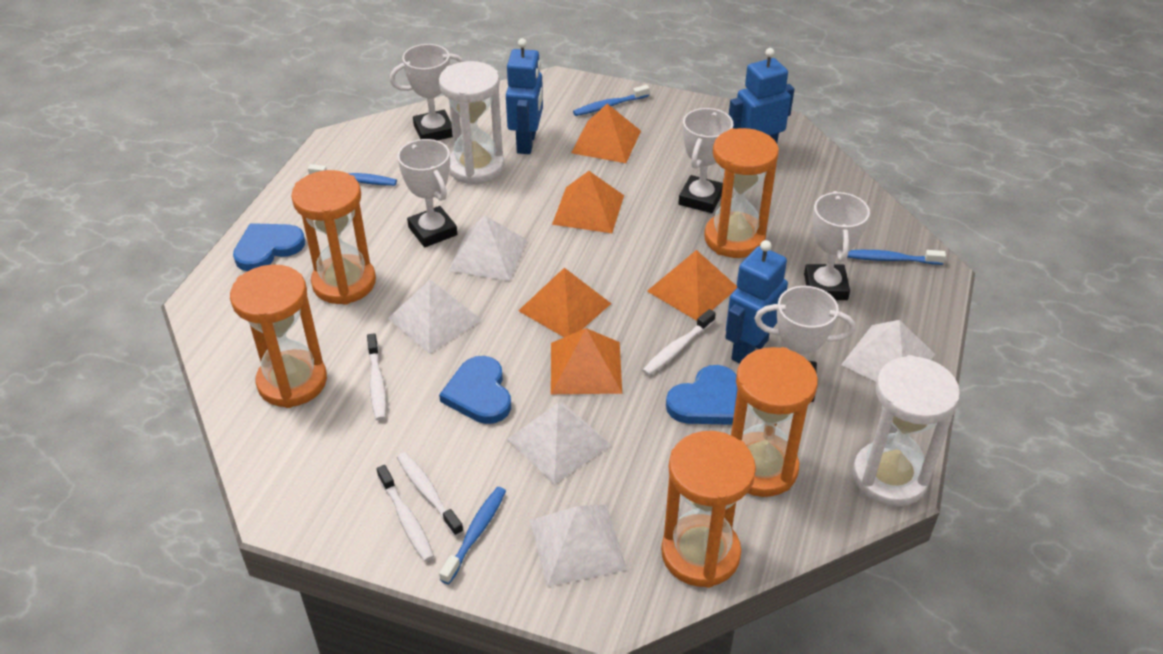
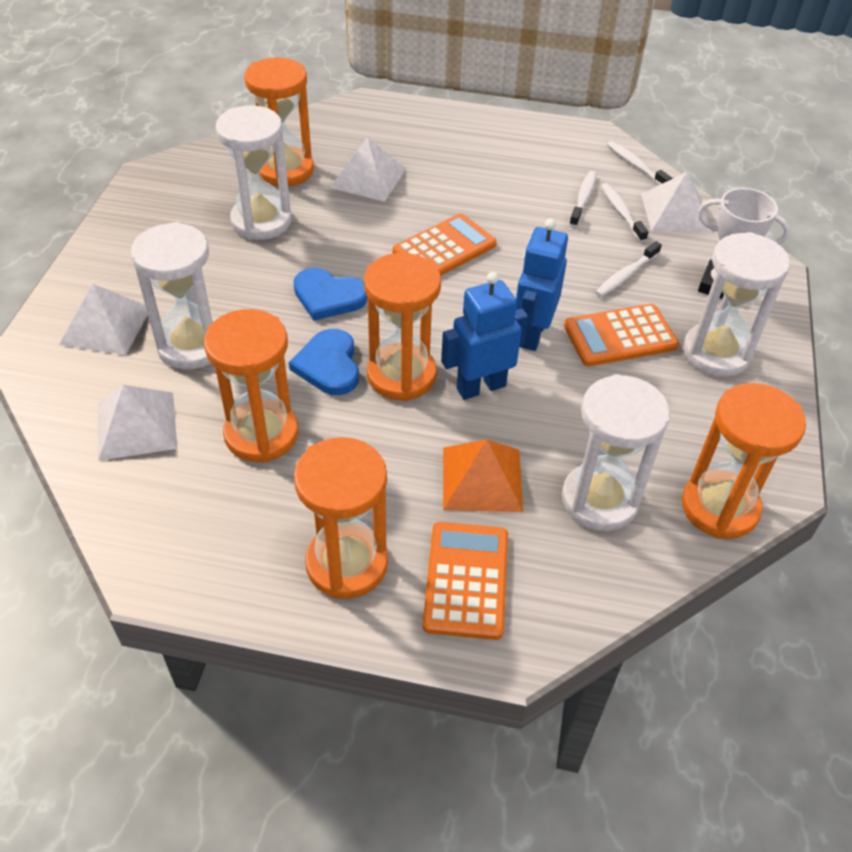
blue heart: 3 -> 2
blue robot: 3 -> 2
blue toothbrush: 4 -> 0
orange calculator: 0 -> 3
orange pyramid: 5 -> 1
white hourglass: 2 -> 4
white pyramid: 5 -> 4
white trophy: 5 -> 1

